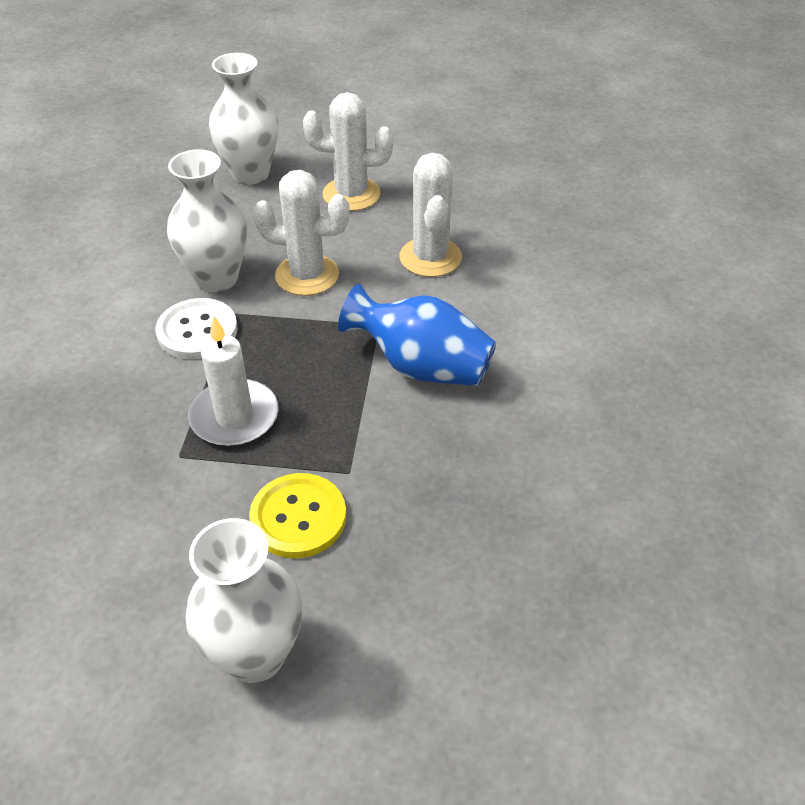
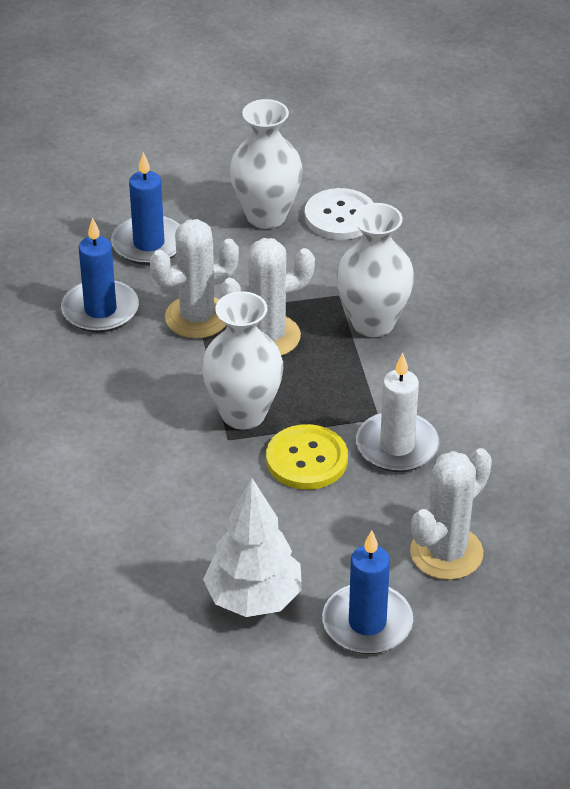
blue candle: 0 -> 3
blue vase: 1 -> 0
white tree: 0 -> 1

